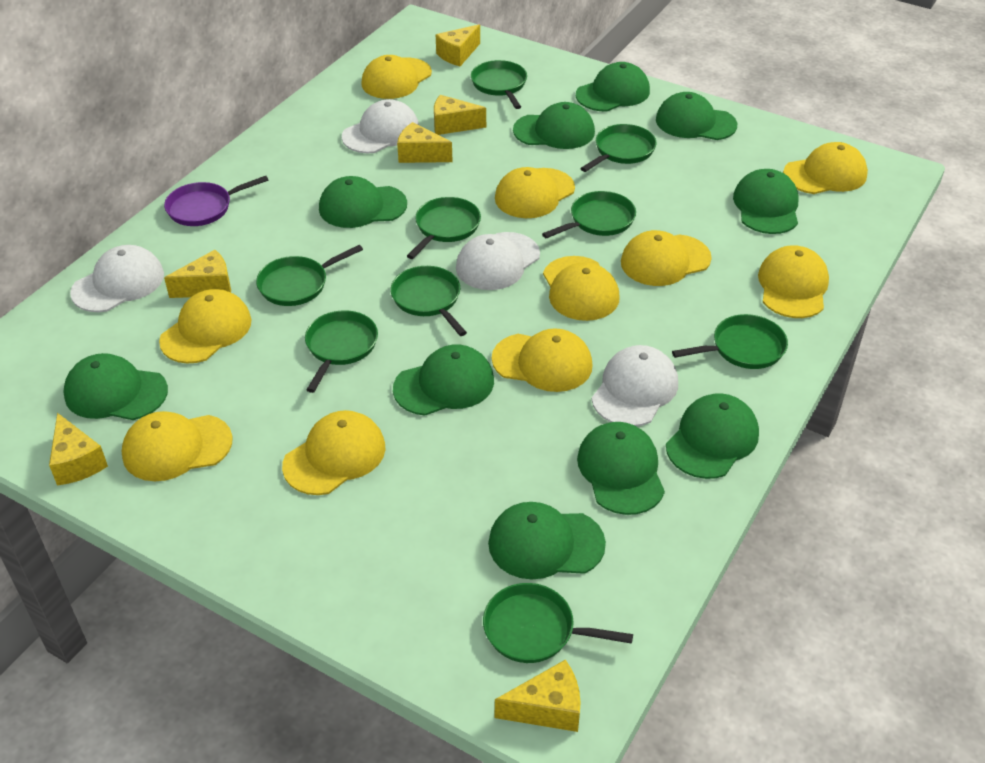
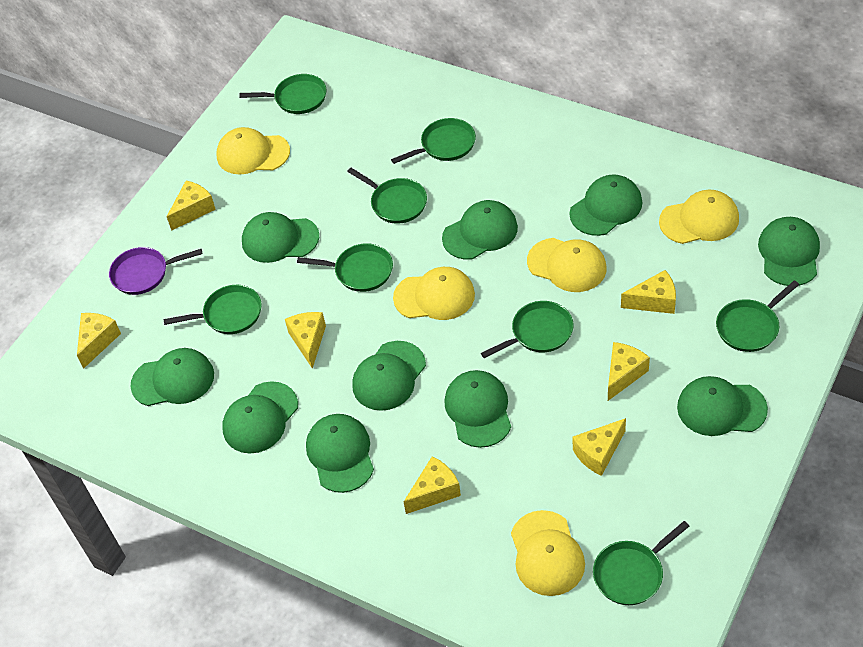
green pan: 9 -> 8
white cap: 4 -> 0
yellow cap: 10 -> 5
yellow cheese: 6 -> 7

